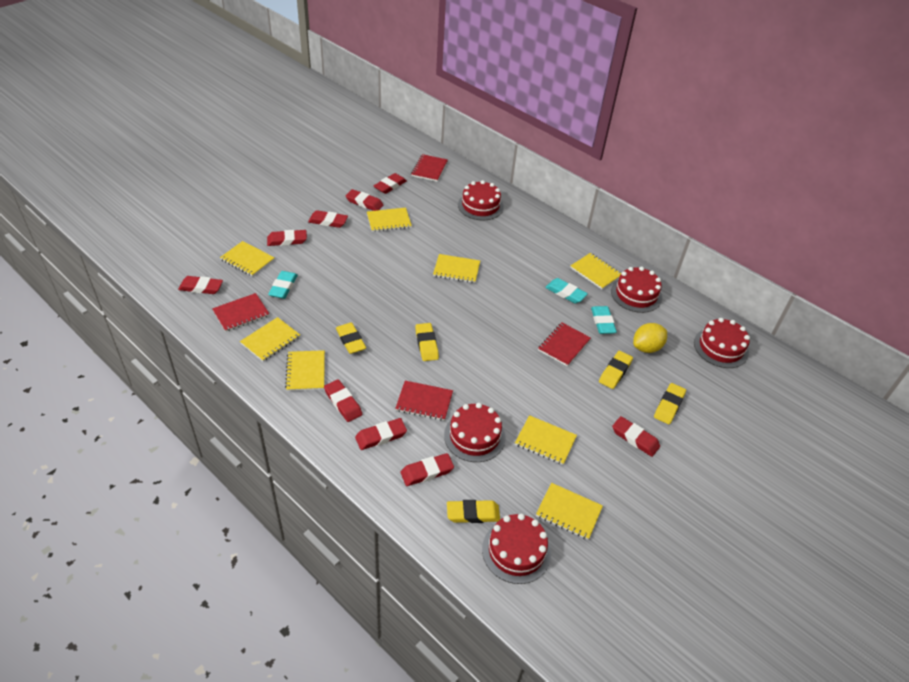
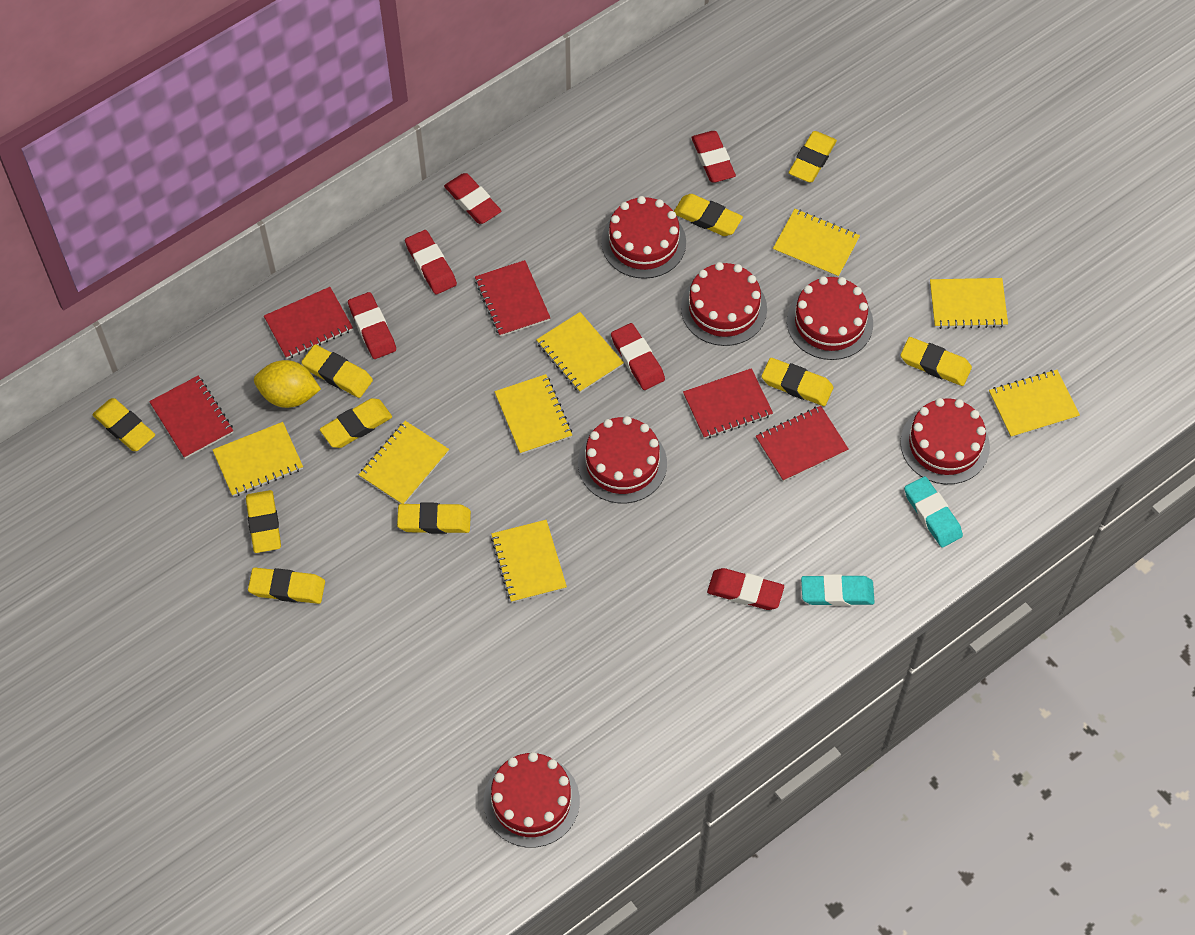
red cake: 5 -> 6
red eraser: 9 -> 6
red notebook: 4 -> 5
turquoise eraser: 3 -> 2
yellow eraser: 5 -> 10

